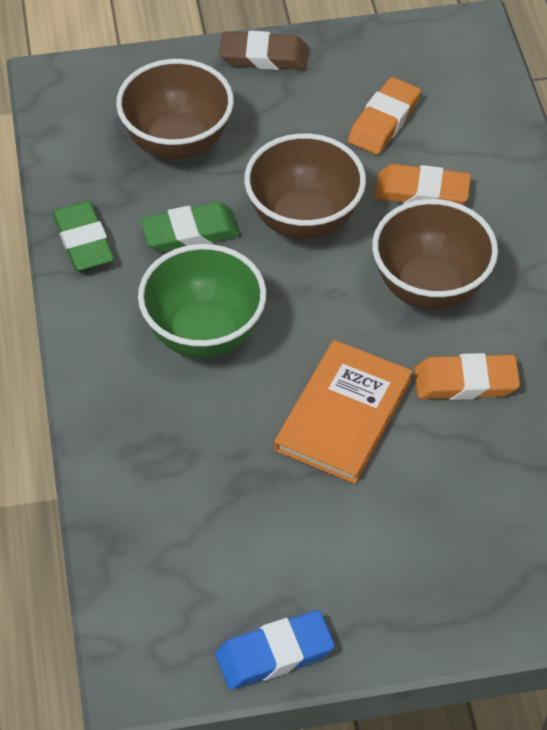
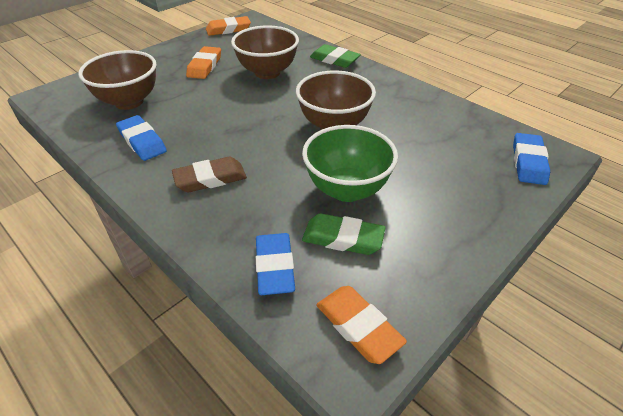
blue eraser: 1 -> 3
orange book: 1 -> 0

